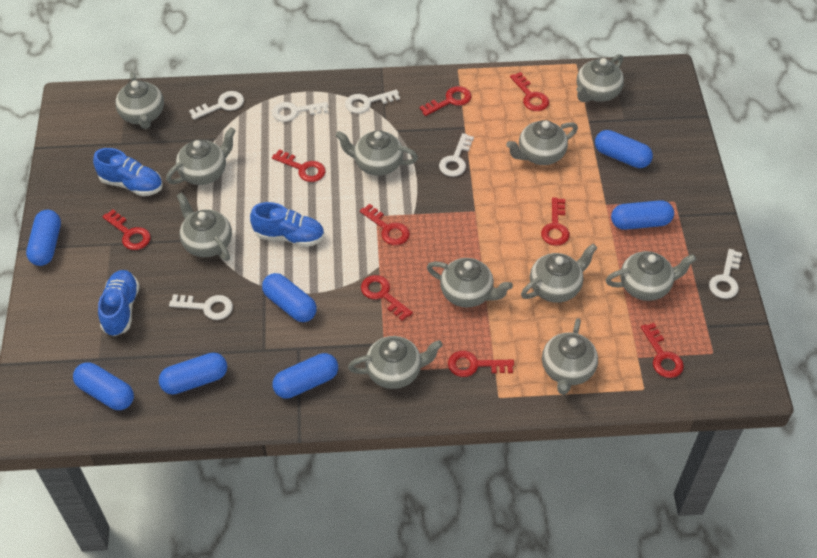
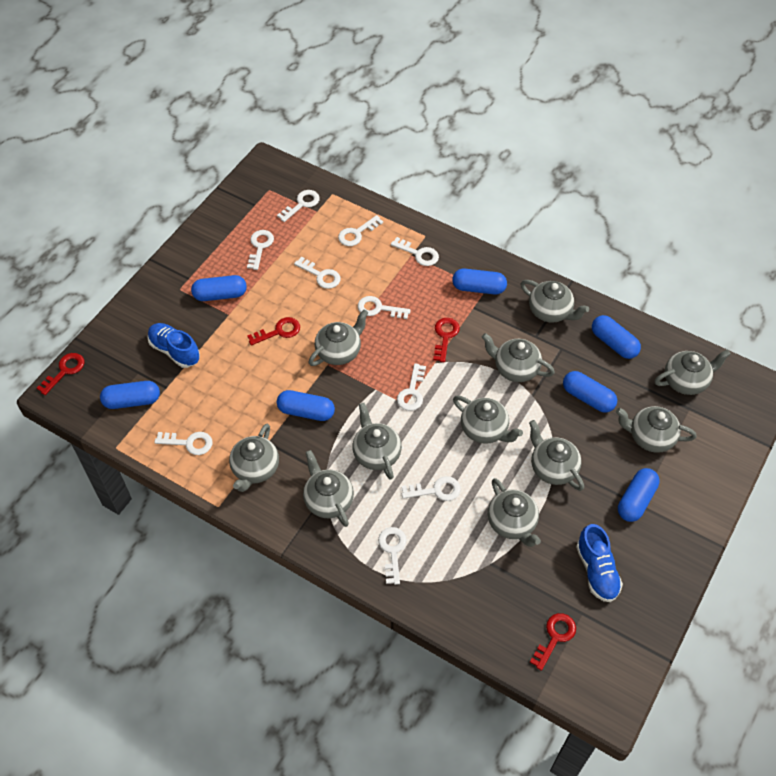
blue shoe: 3 -> 2
red key: 9 -> 4
white key: 6 -> 10

